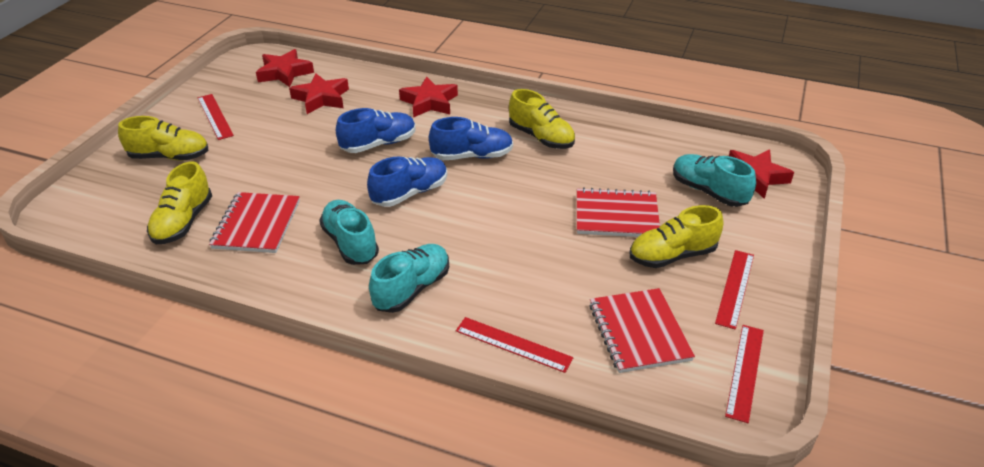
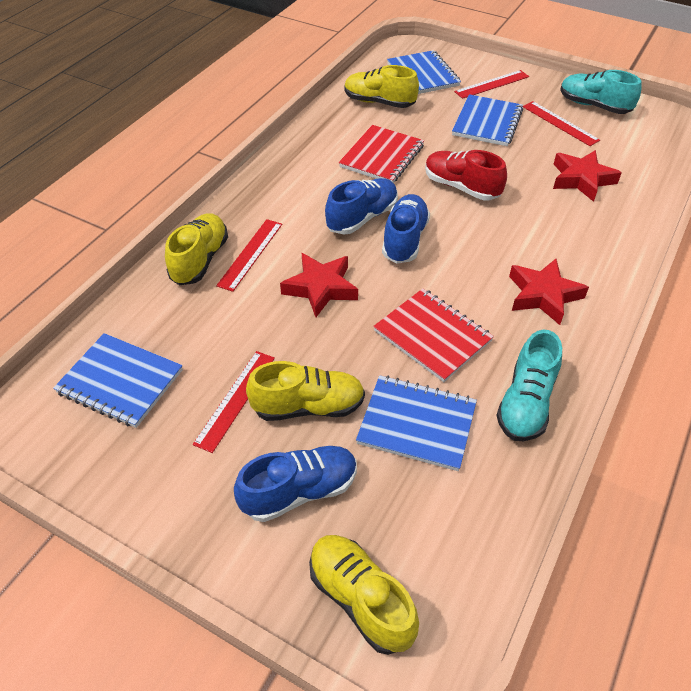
blue notebook: 0 -> 4
red notebook: 3 -> 2
red shoe: 0 -> 1
red star: 4 -> 3
turquoise shoe: 3 -> 2

